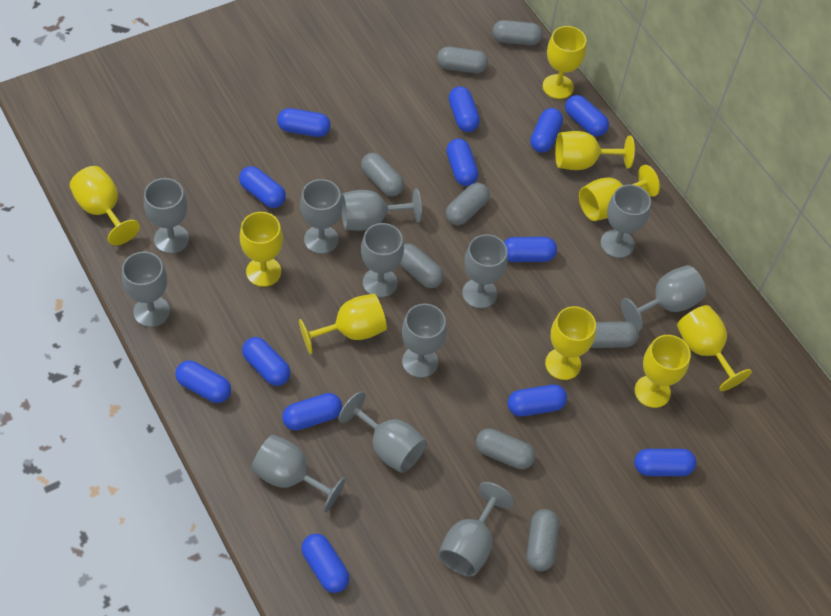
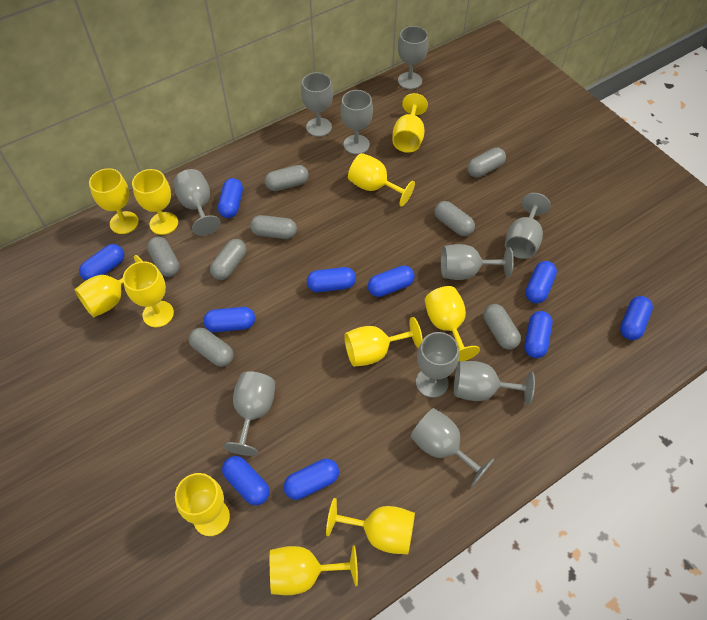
blue capsule: 13 -> 10
grey goblet: 12 -> 10
yellow goblet: 9 -> 11

